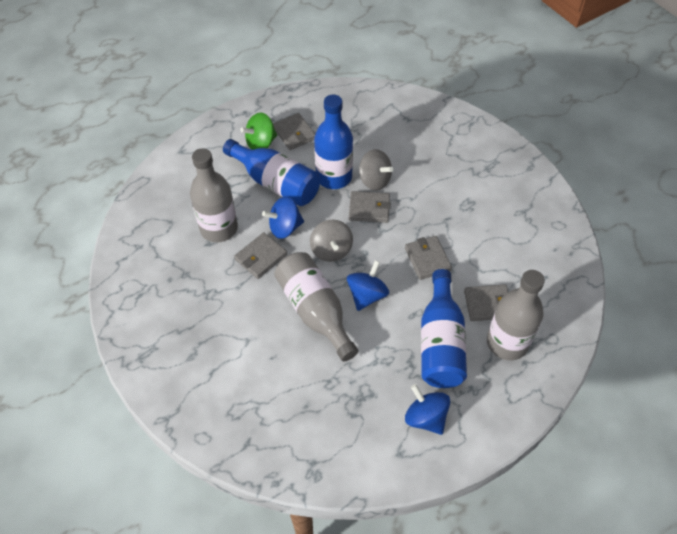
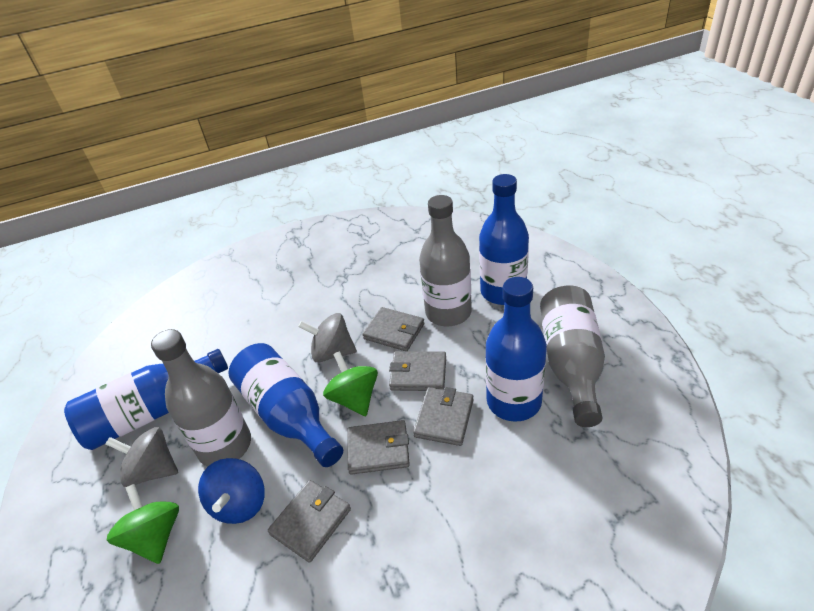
blue bottle: 3 -> 4
blue spinning top: 3 -> 1
green spinning top: 1 -> 2

